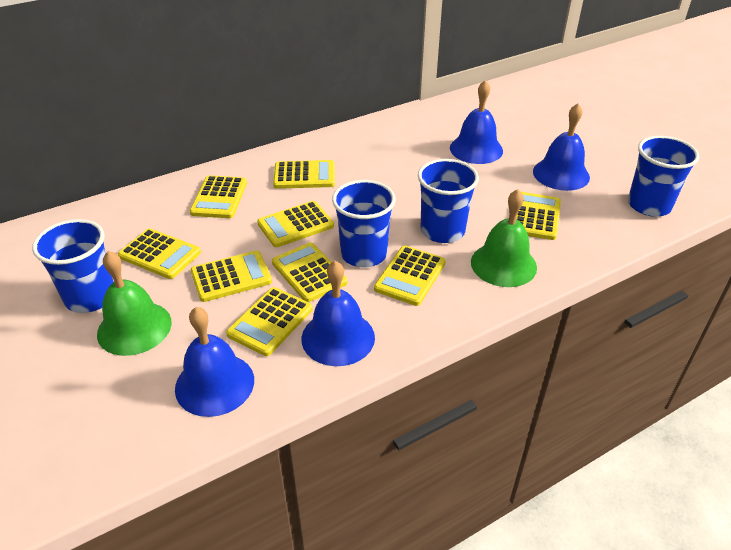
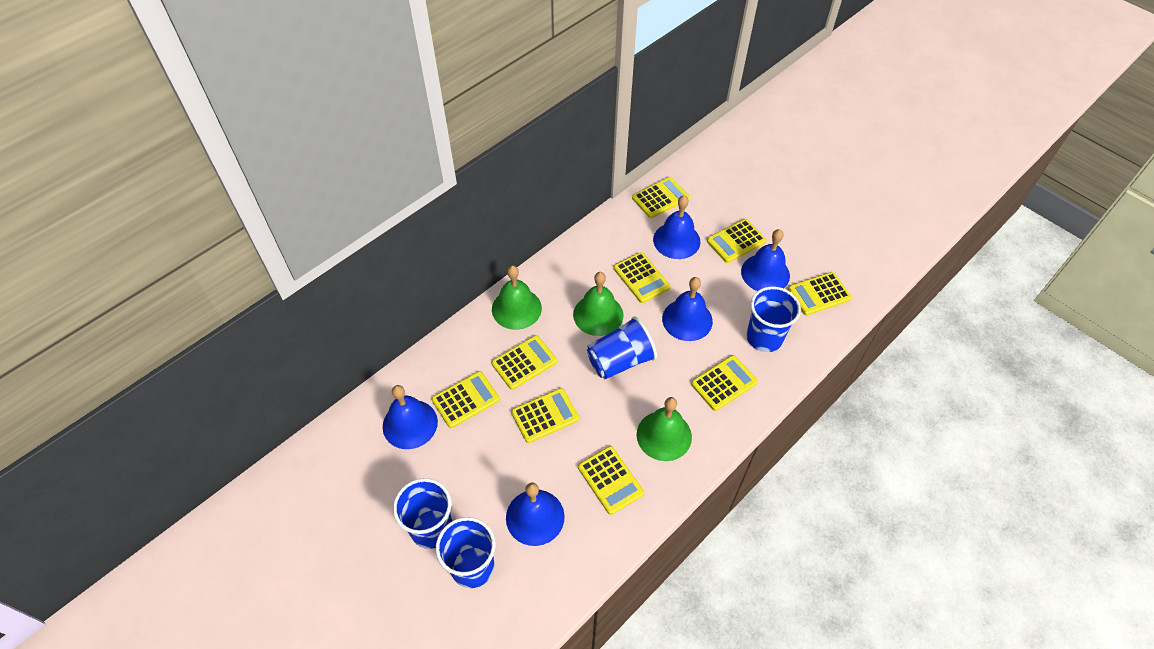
blue bell: 4 -> 5
green bell: 2 -> 3

